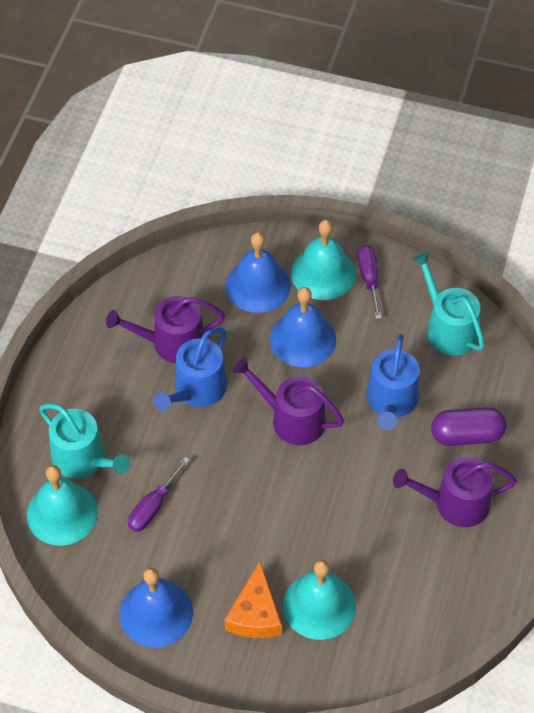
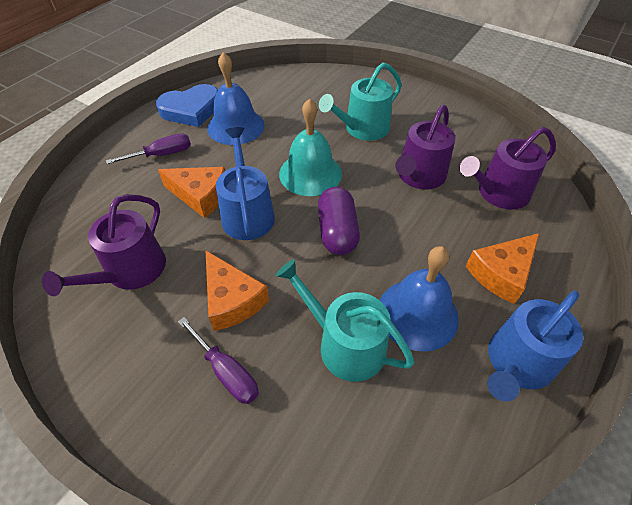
blue bell: 3 -> 2
blue heart: 0 -> 1
orange cheese: 1 -> 3
turquoise bell: 3 -> 1

